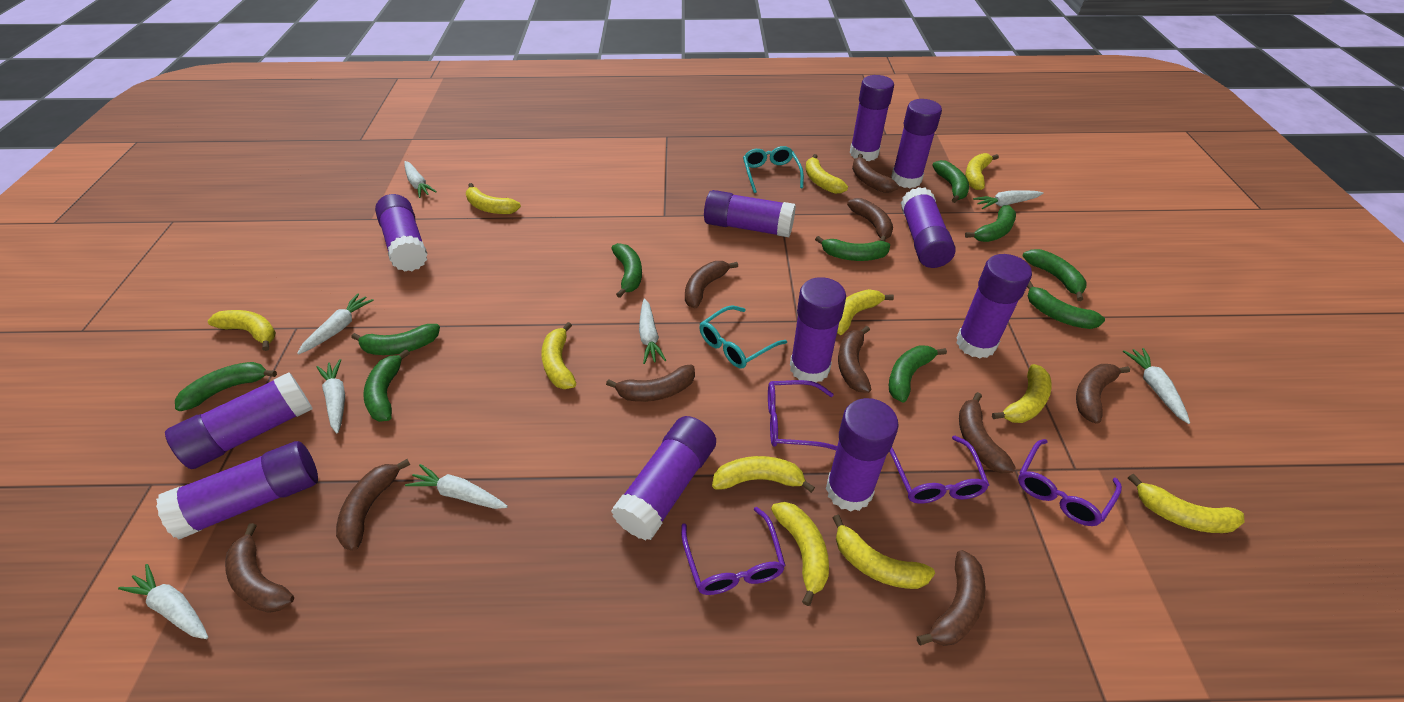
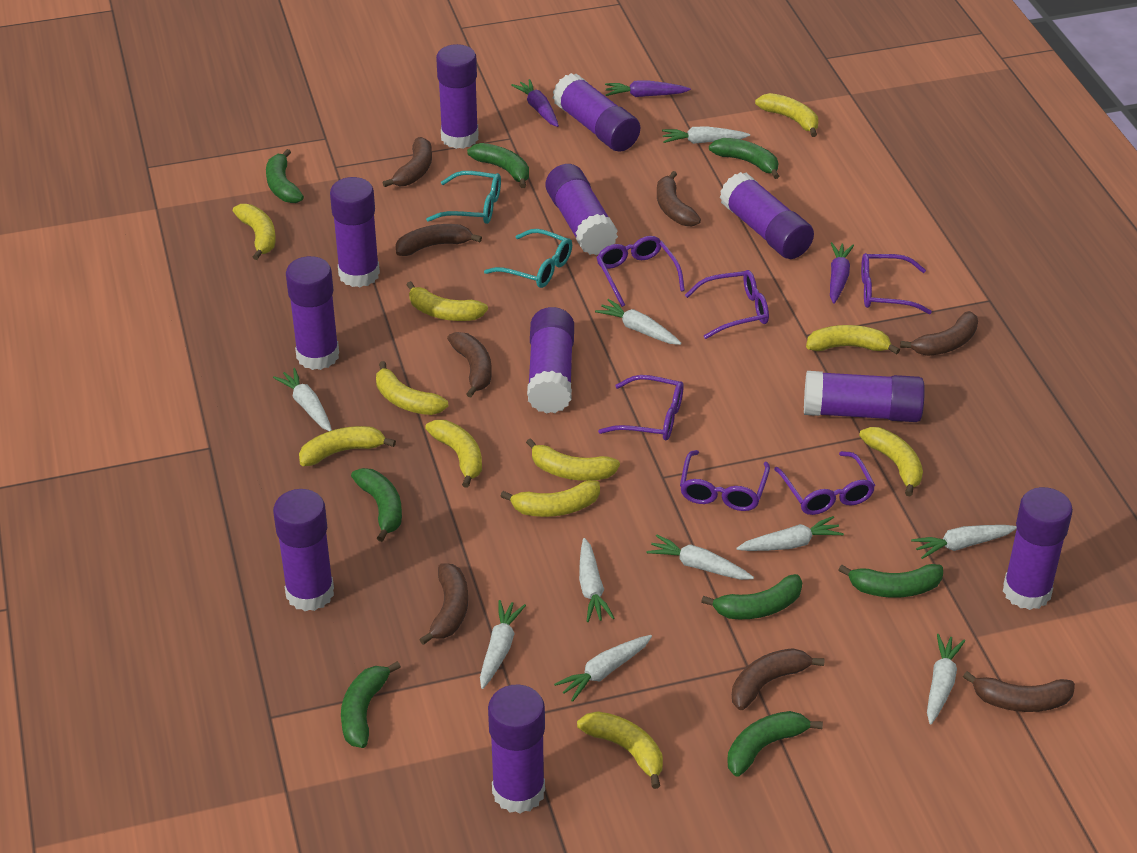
brown banana: 10 -> 8
green banana: 10 -> 8
purple carrot: 0 -> 3
purple glasses: 4 -> 6
white carrot: 8 -> 10

